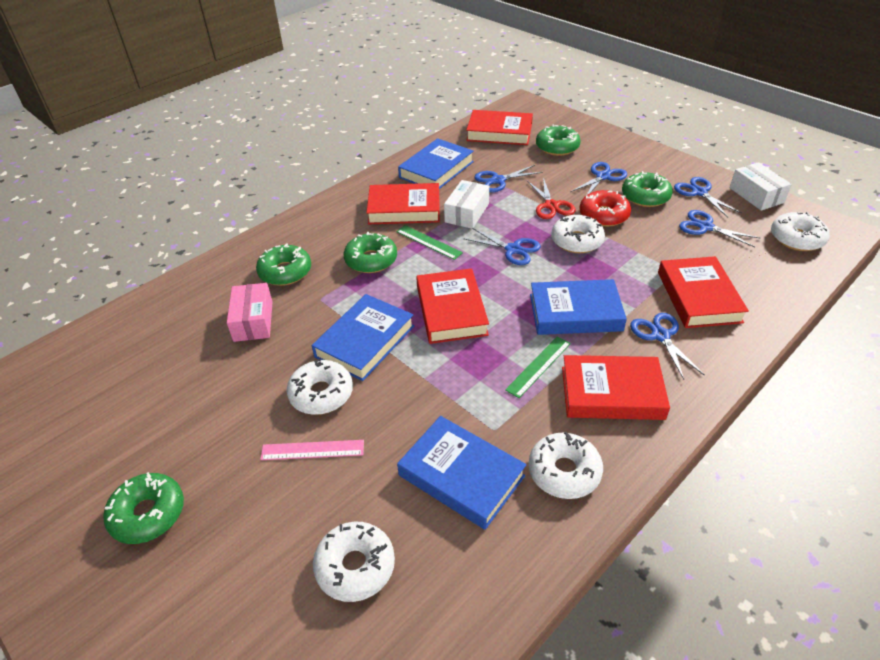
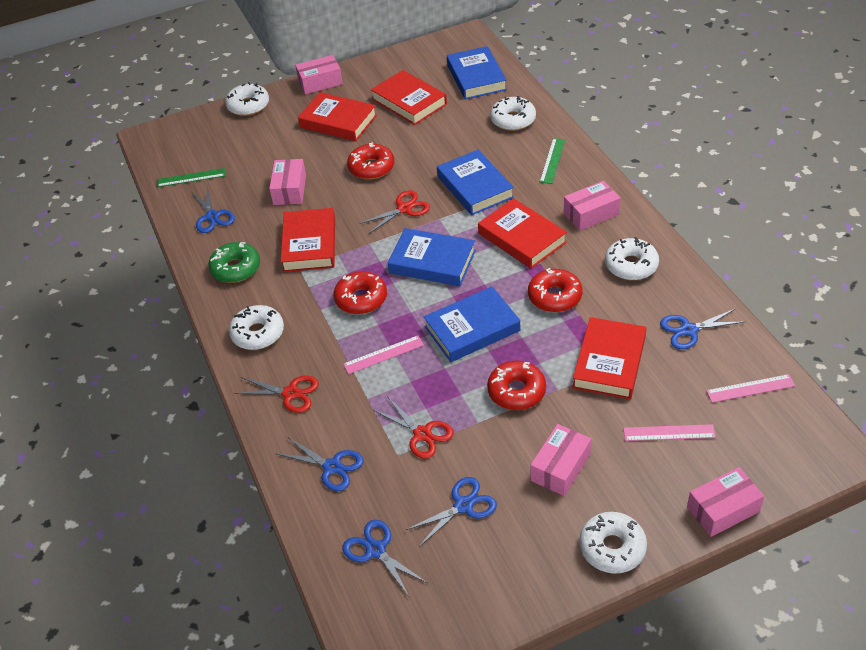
blue scissors: 6 -> 5
green donut: 5 -> 1
pink box: 1 -> 5
pink ruler: 1 -> 3
red donut: 1 -> 4
red scissors: 1 -> 3
white box: 2 -> 0

